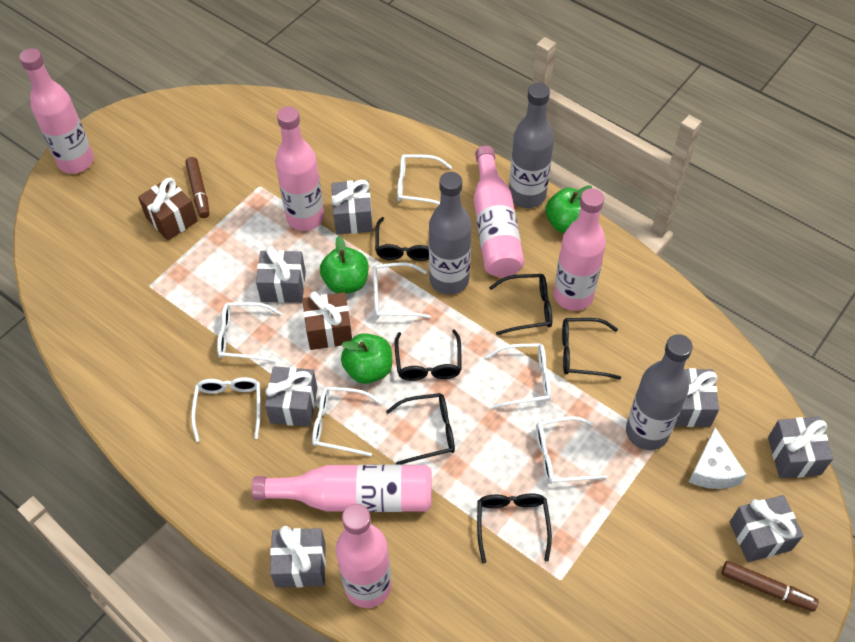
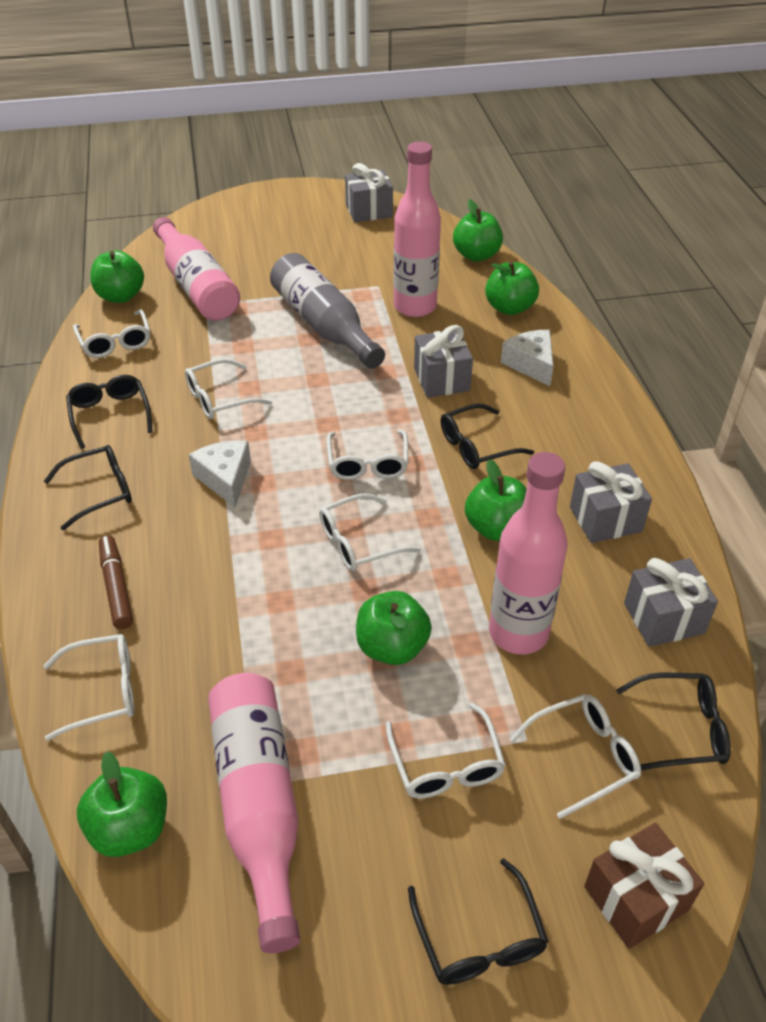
black glasses: 6 -> 5
brown gift: 2 -> 1
brown marker: 2 -> 1
green apple: 3 -> 6
grey bottle: 3 -> 1
grey gift: 7 -> 4
pink bottle: 6 -> 4
white cheese: 1 -> 2

